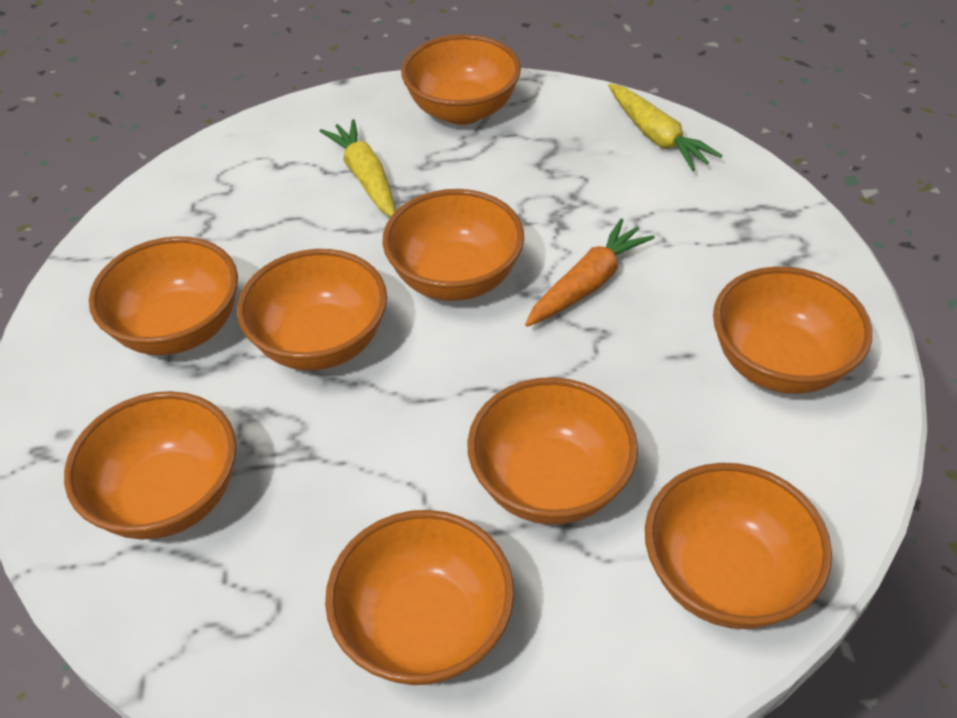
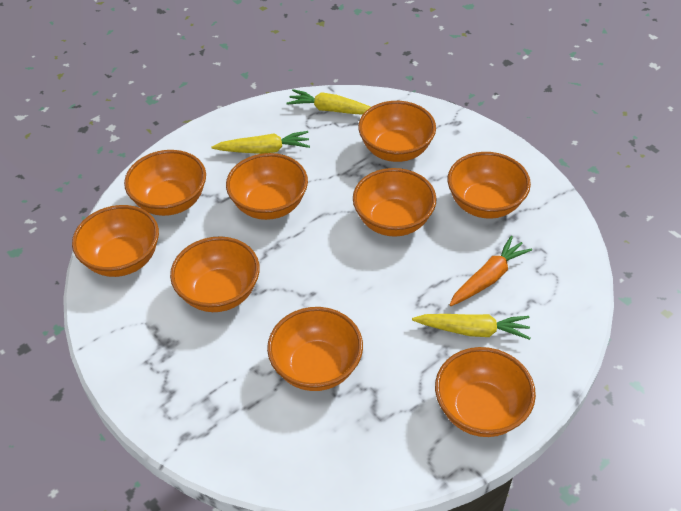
yellow carrot: 2 -> 3

